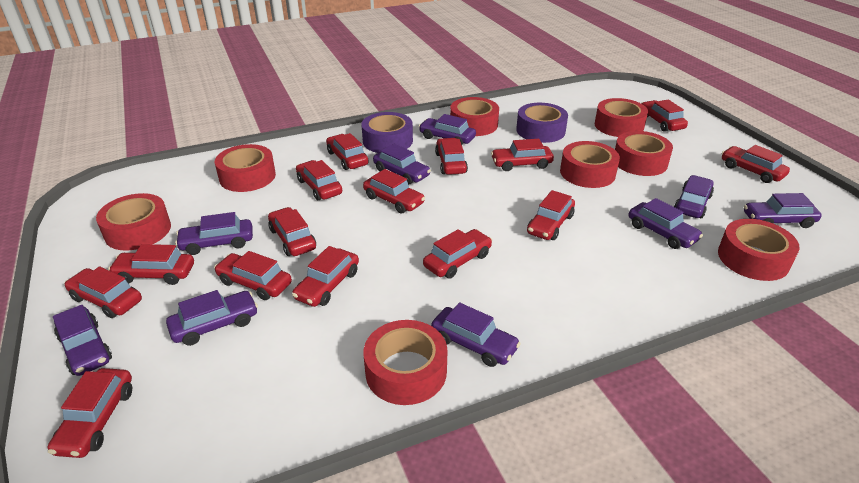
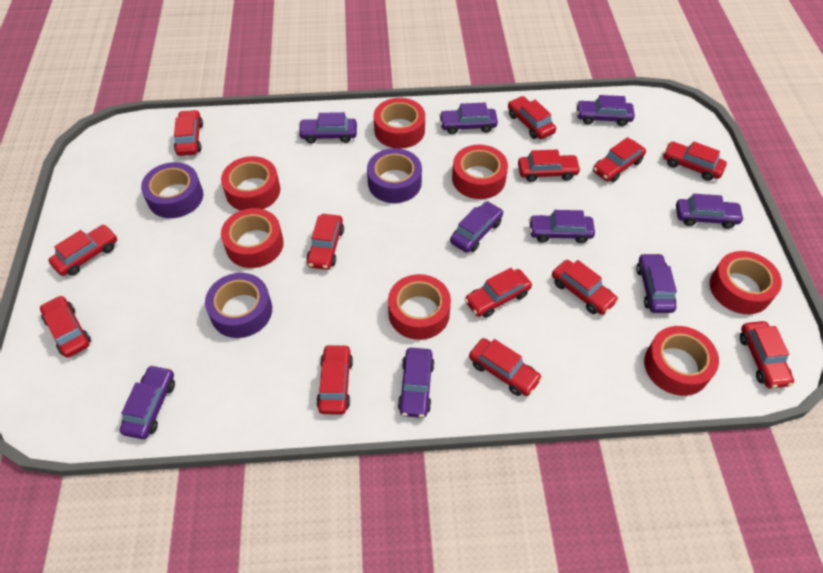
purple tape: 2 -> 3
red car: 15 -> 13
red tape: 8 -> 7

